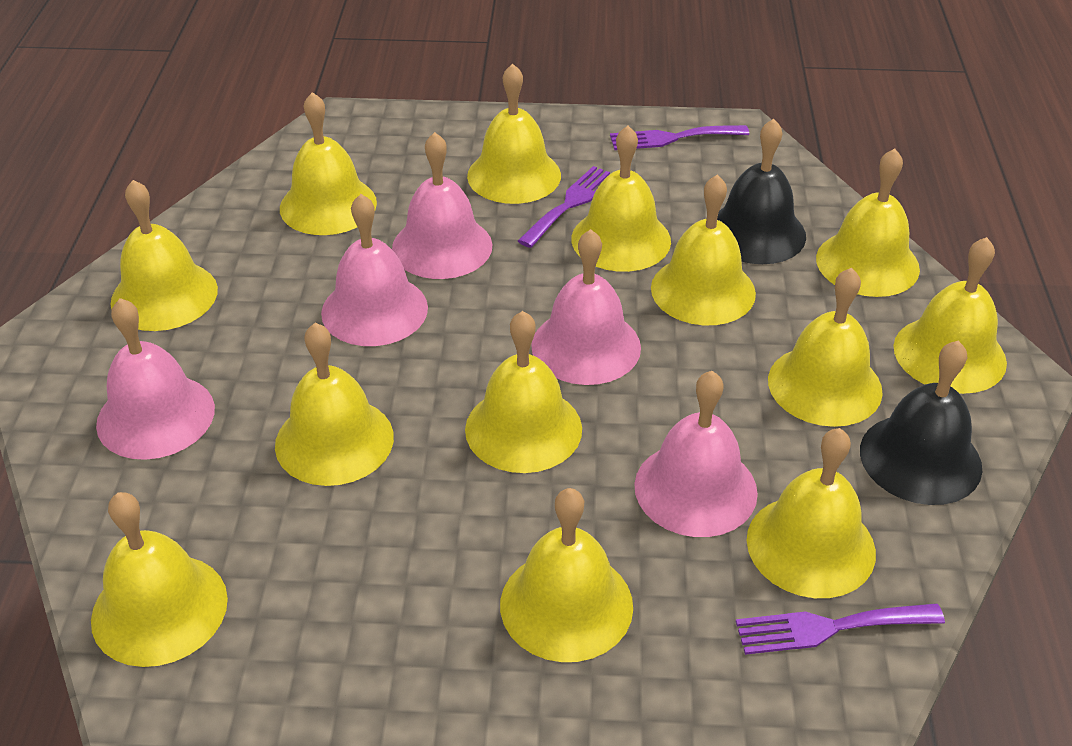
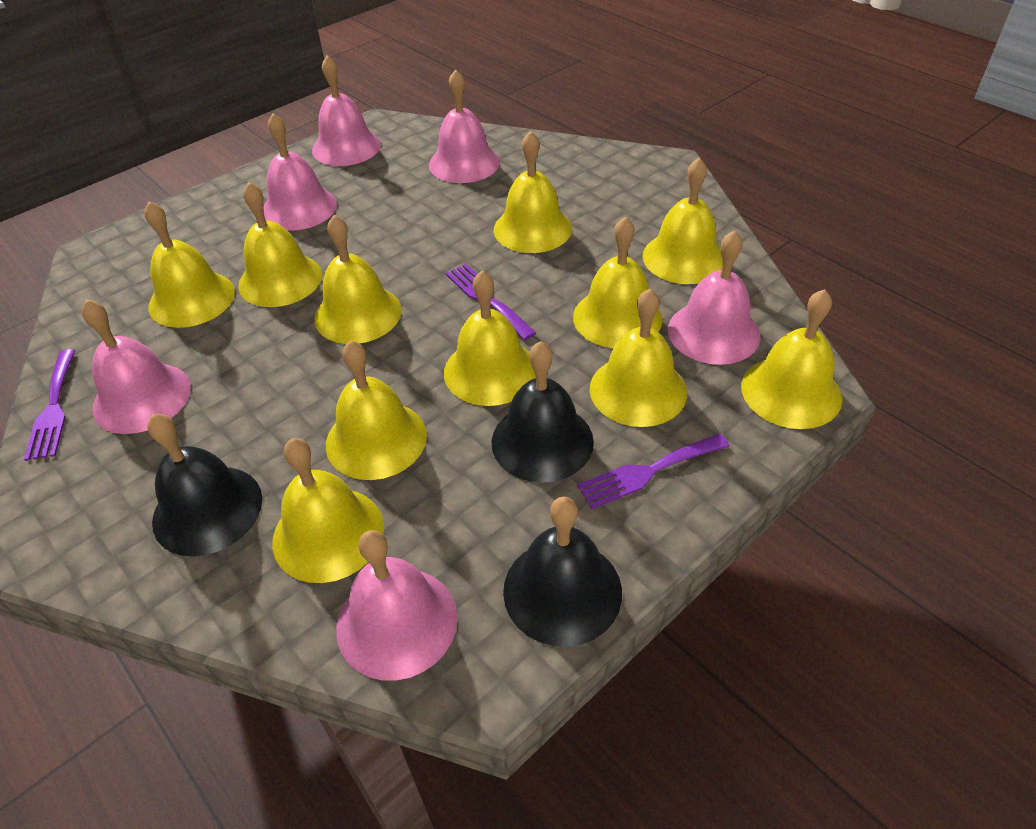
black bell: 2 -> 3
pink bell: 5 -> 6
yellow bell: 13 -> 11

